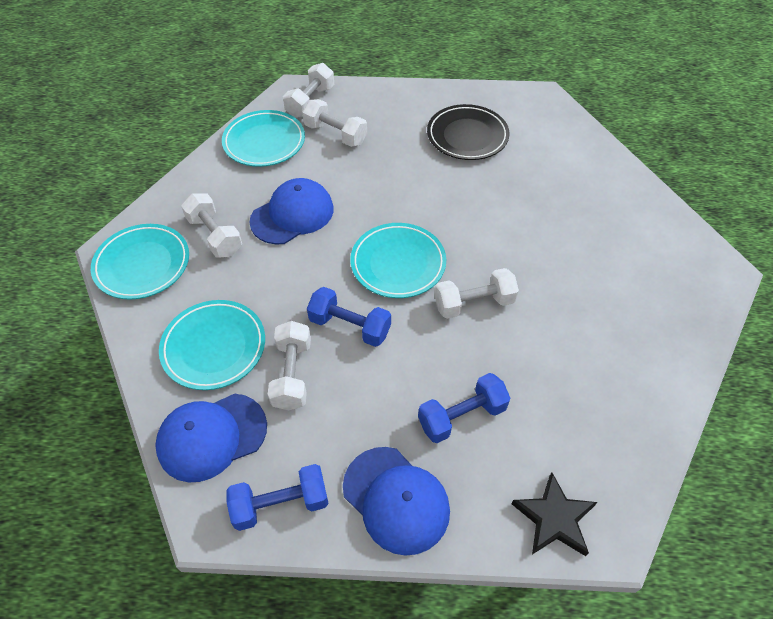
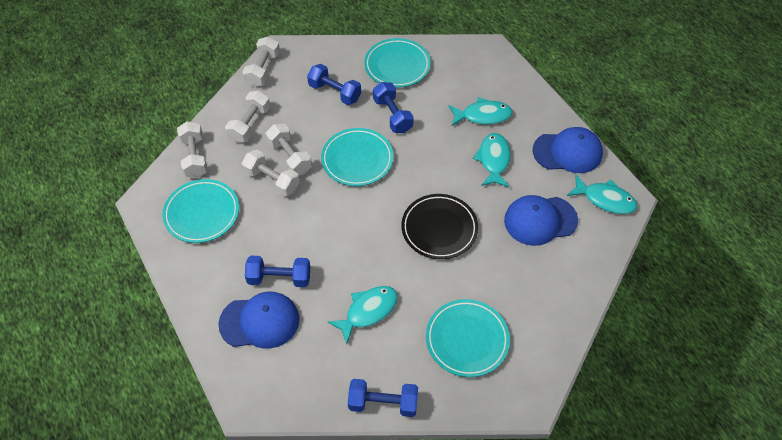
black star: 1 -> 0
blue dumbbell: 3 -> 4
turquoise fish: 0 -> 4

